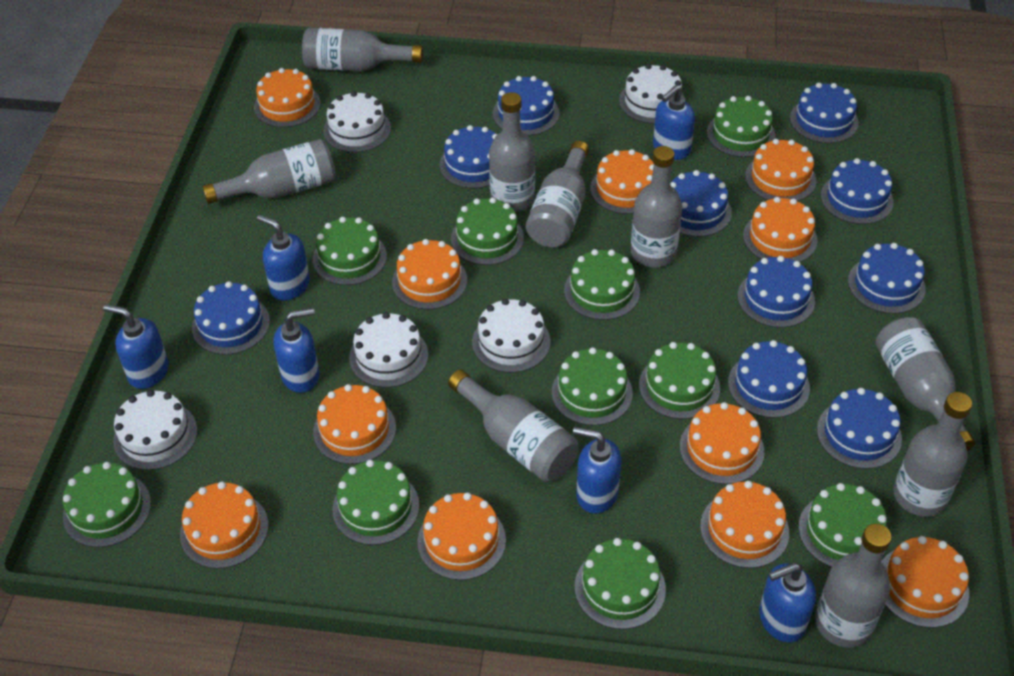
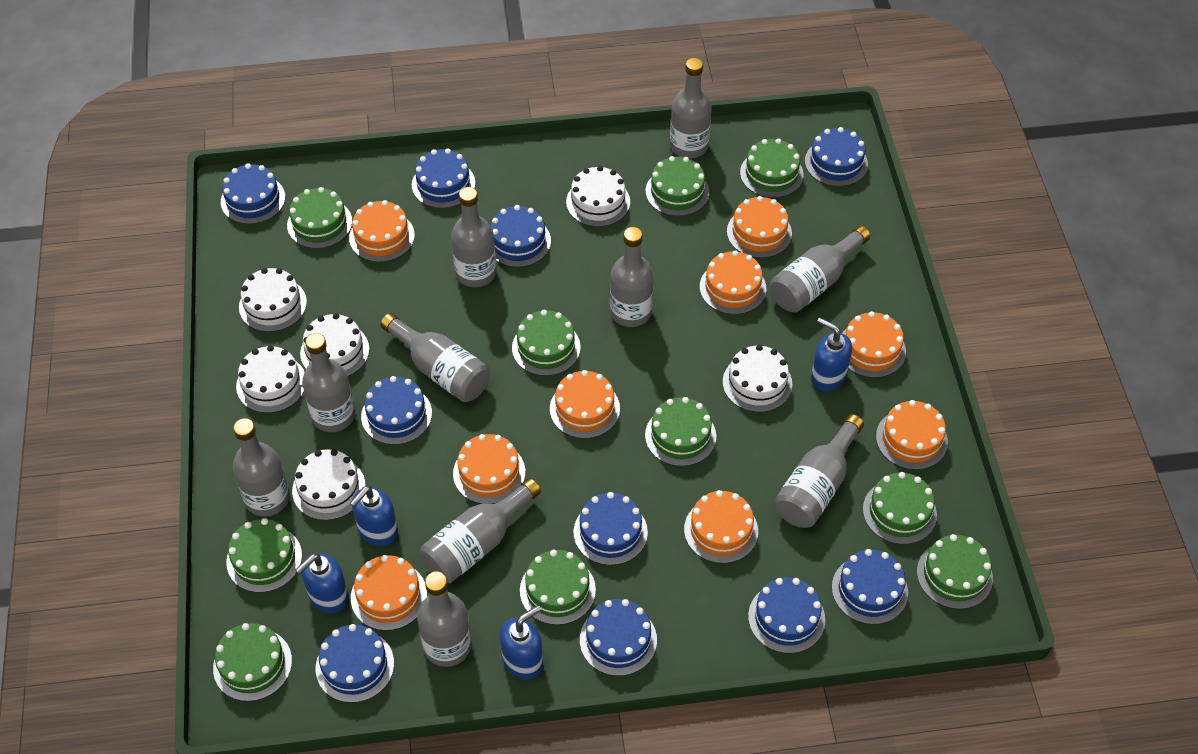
blue soap dispenser: 6 -> 4
grey bottle: 9 -> 10
orange cake: 11 -> 9
white cake: 5 -> 6

